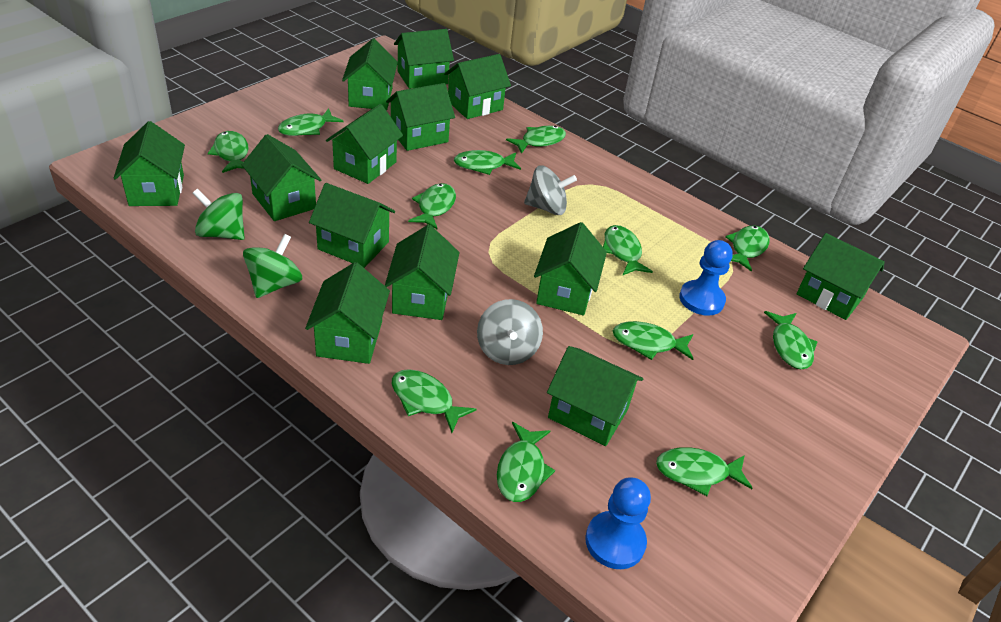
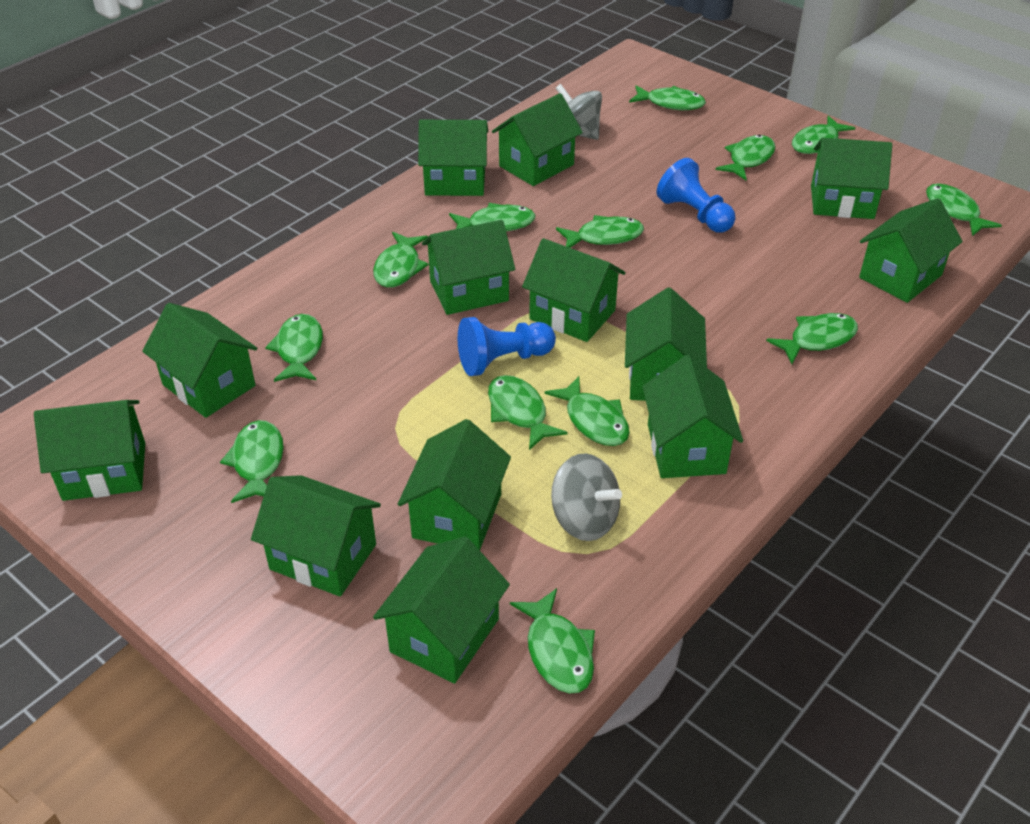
green fish: 12 -> 13
green spinning top: 2 -> 0

